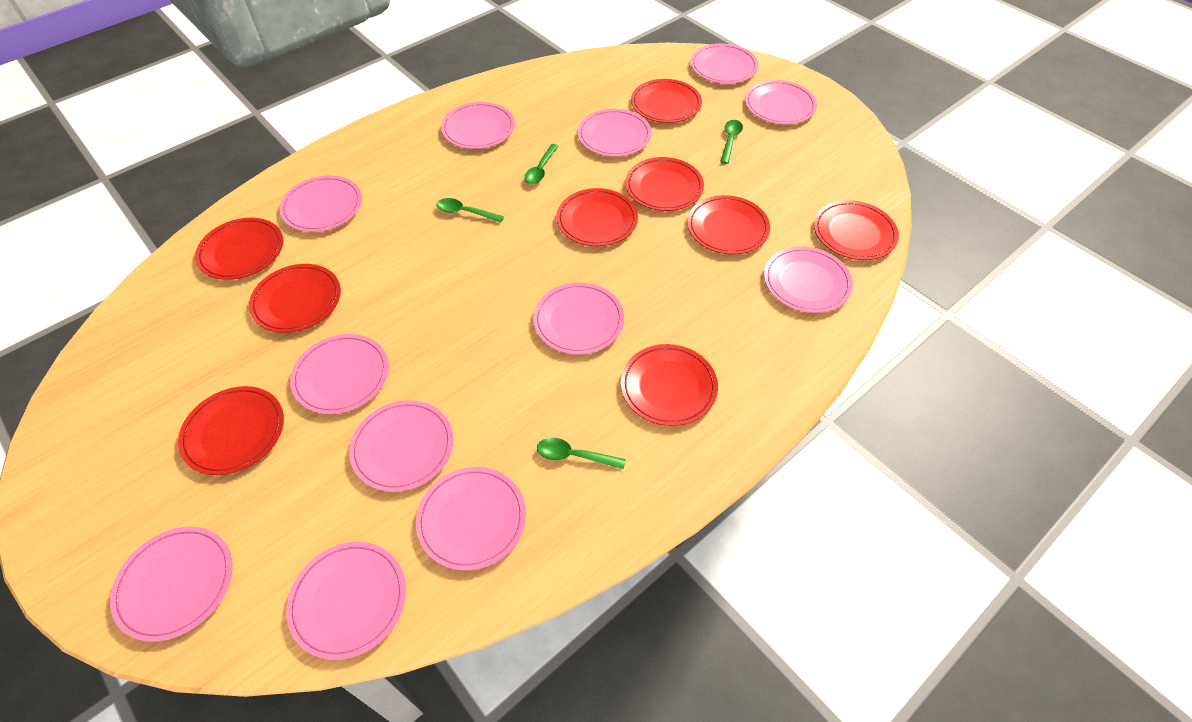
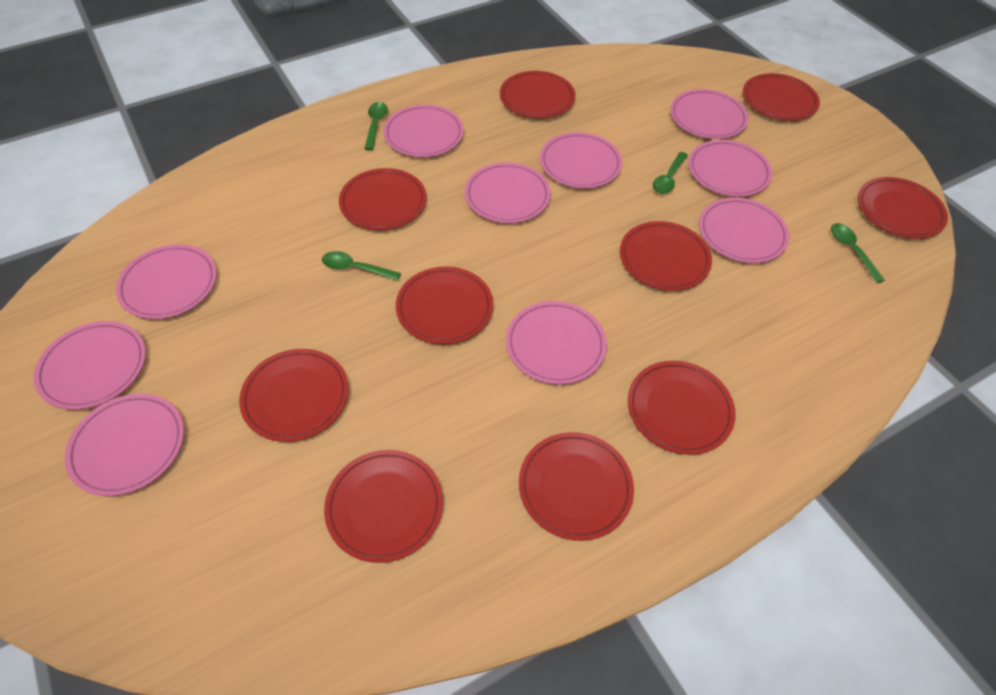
pink plate: 12 -> 10
red plate: 9 -> 10

